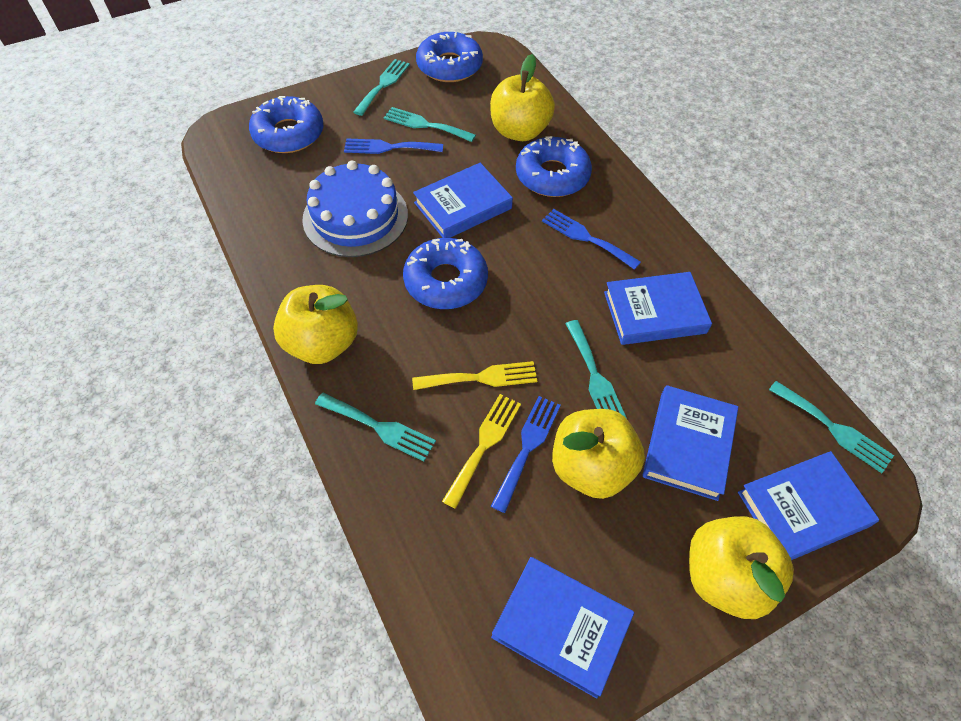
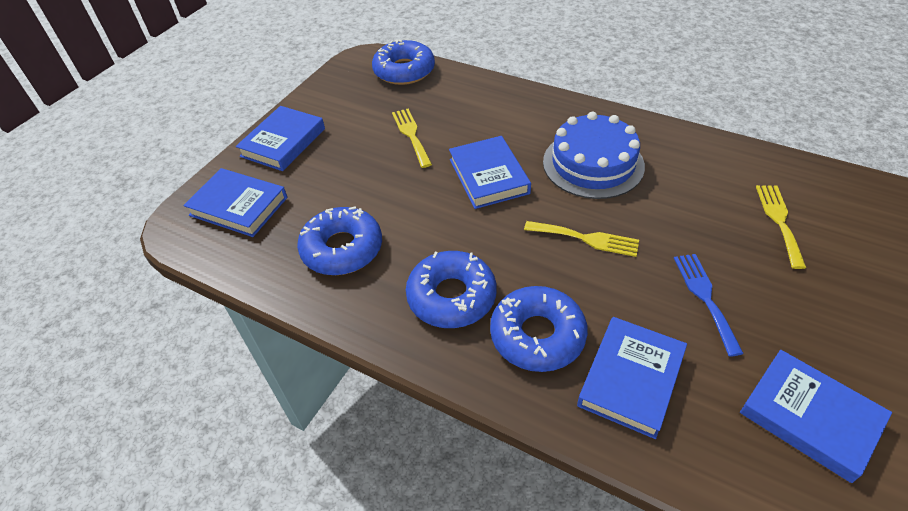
blue fork: 3 -> 1
turquoise fork: 5 -> 0
yellow apple: 4 -> 0
yellow fork: 2 -> 3

